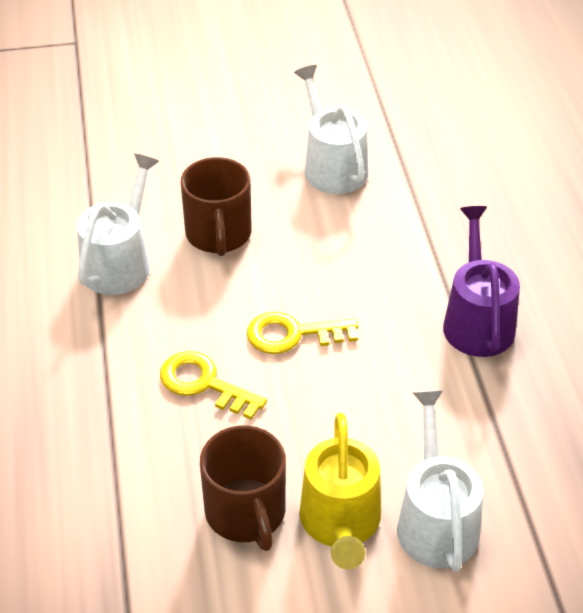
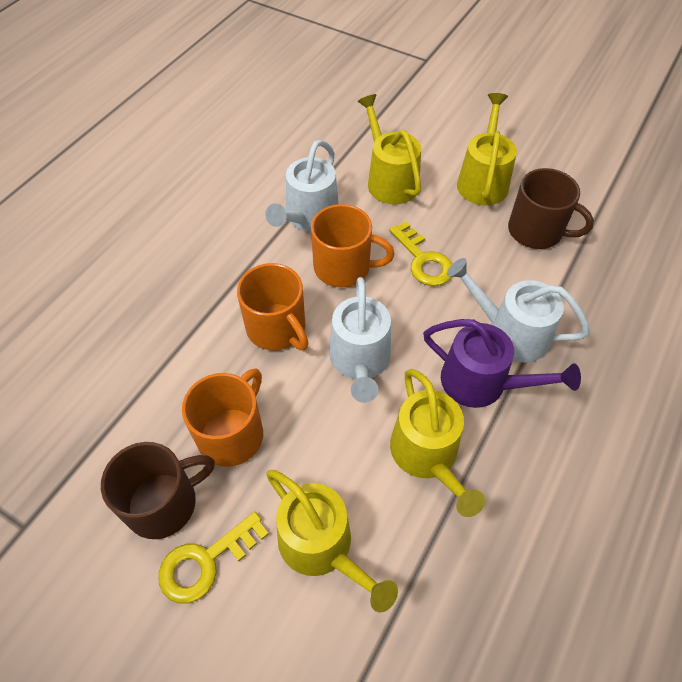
orange mug: 0 -> 3
yellow watering can: 1 -> 4

